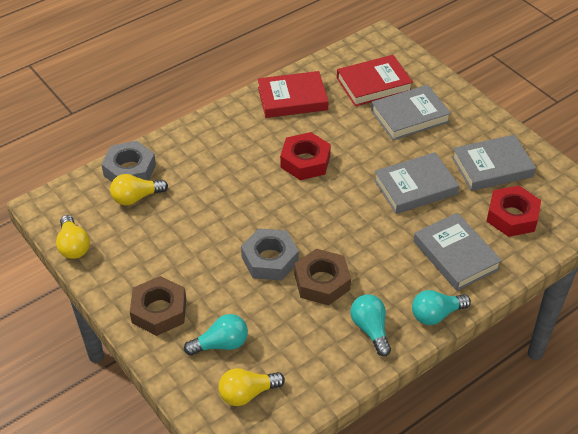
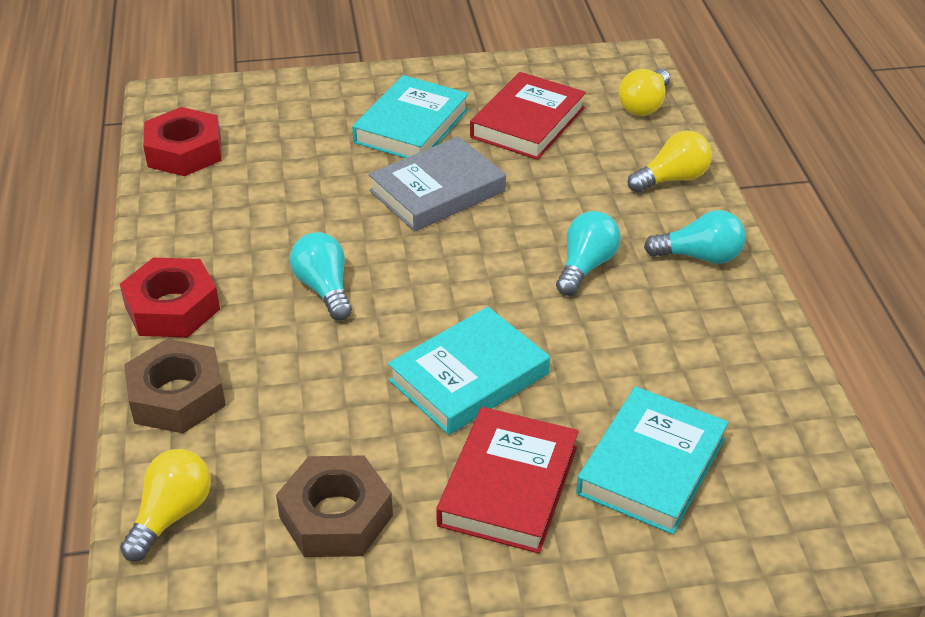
grey book: 4 -> 1
grey nut: 2 -> 0
turquoise book: 0 -> 3

